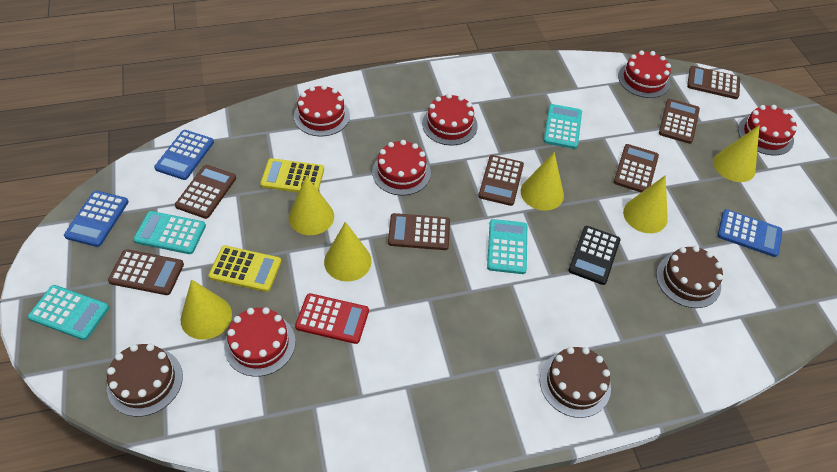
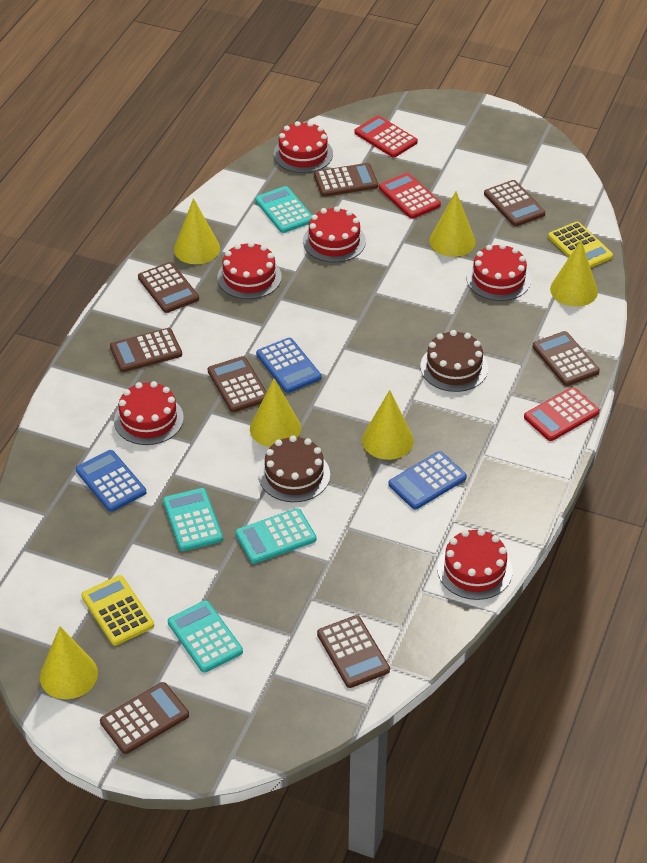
black calculator: 1 -> 0
brown cake: 3 -> 2
brown calculator: 7 -> 8
red calculator: 1 -> 3

